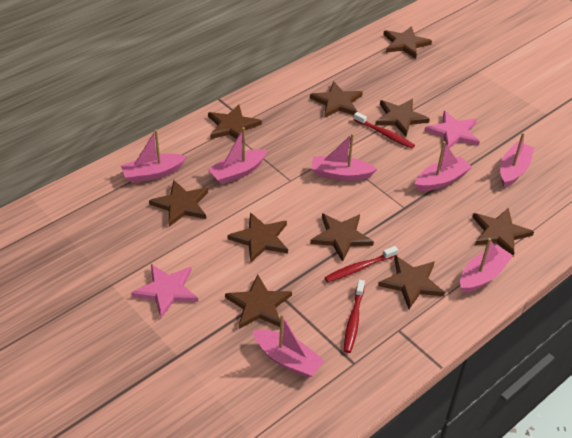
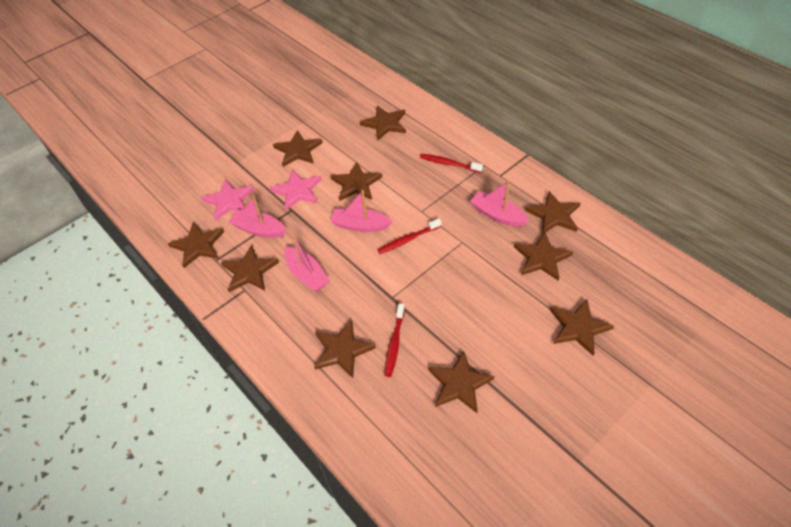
pink boat: 7 -> 4

